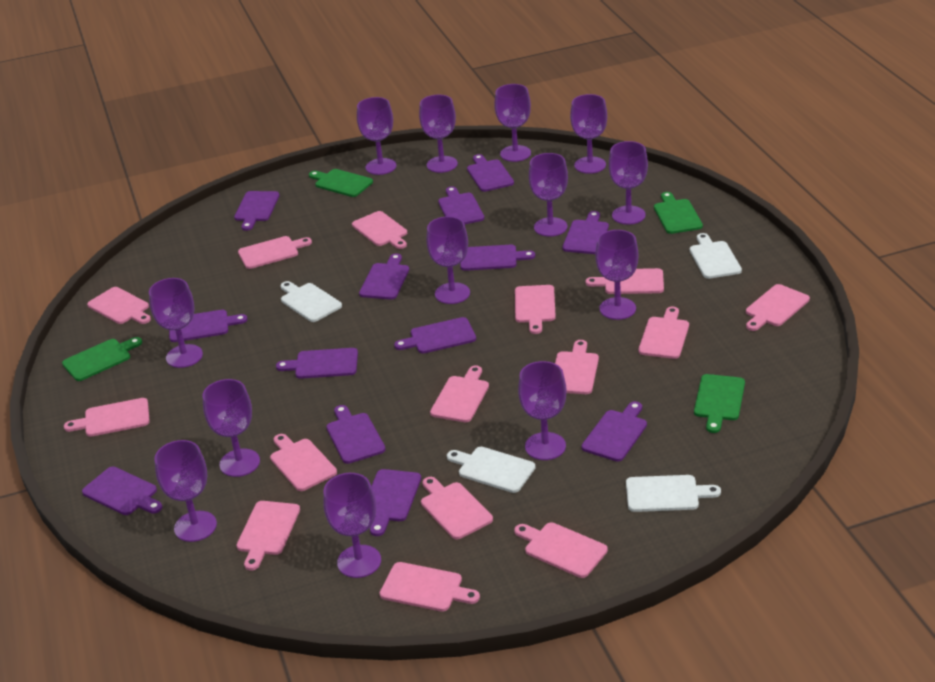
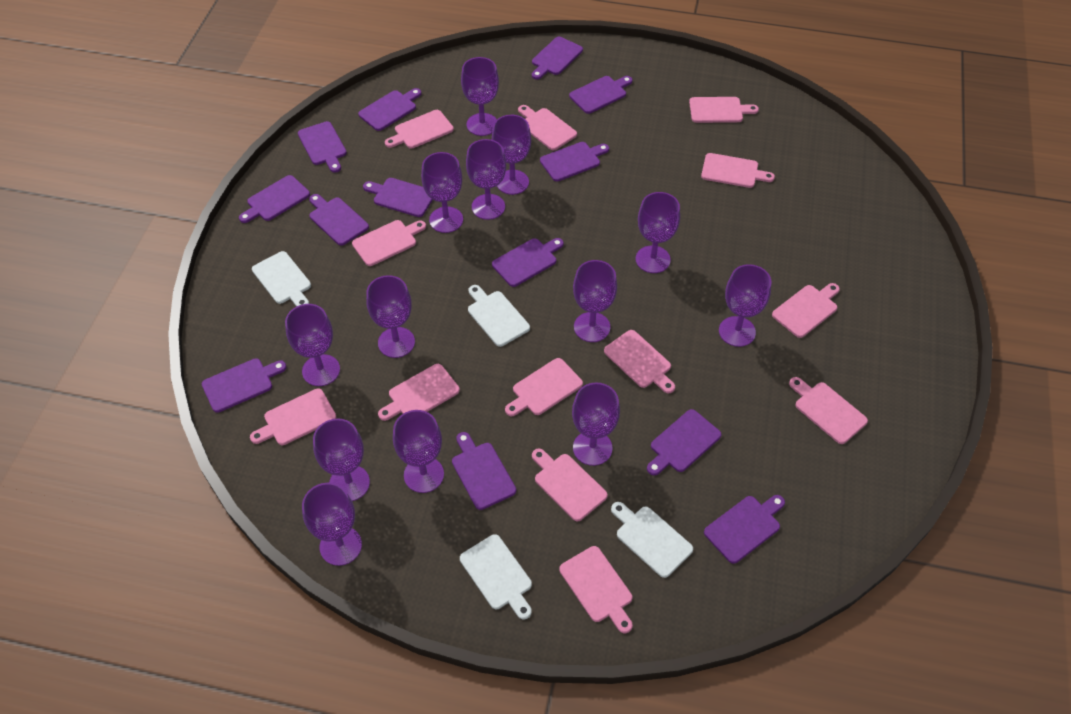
green cutting board: 4 -> 0
pink cutting board: 15 -> 13

